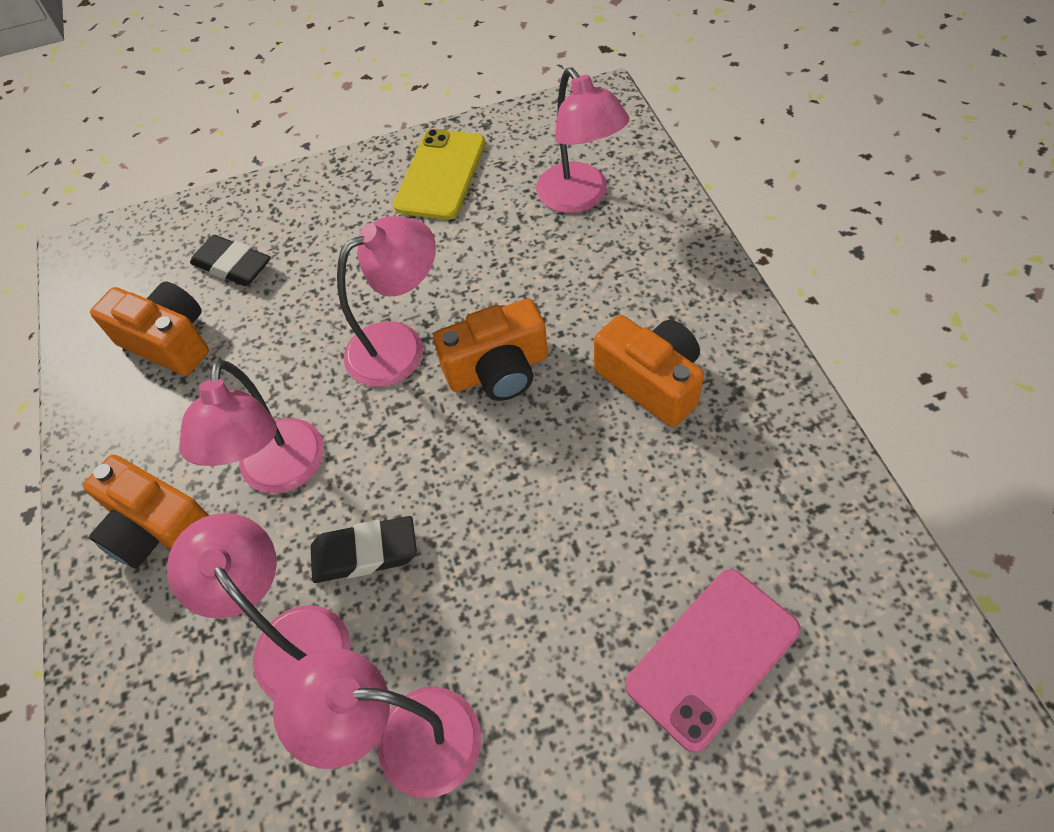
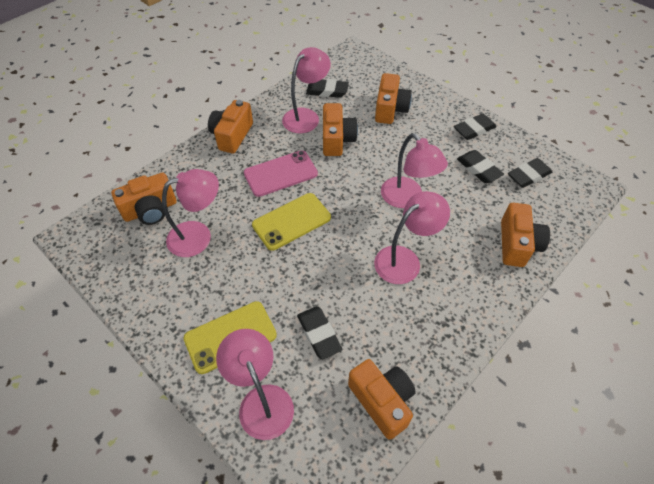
black eraser: 2 -> 5
orange camera: 4 -> 6
yellow phone: 1 -> 2

